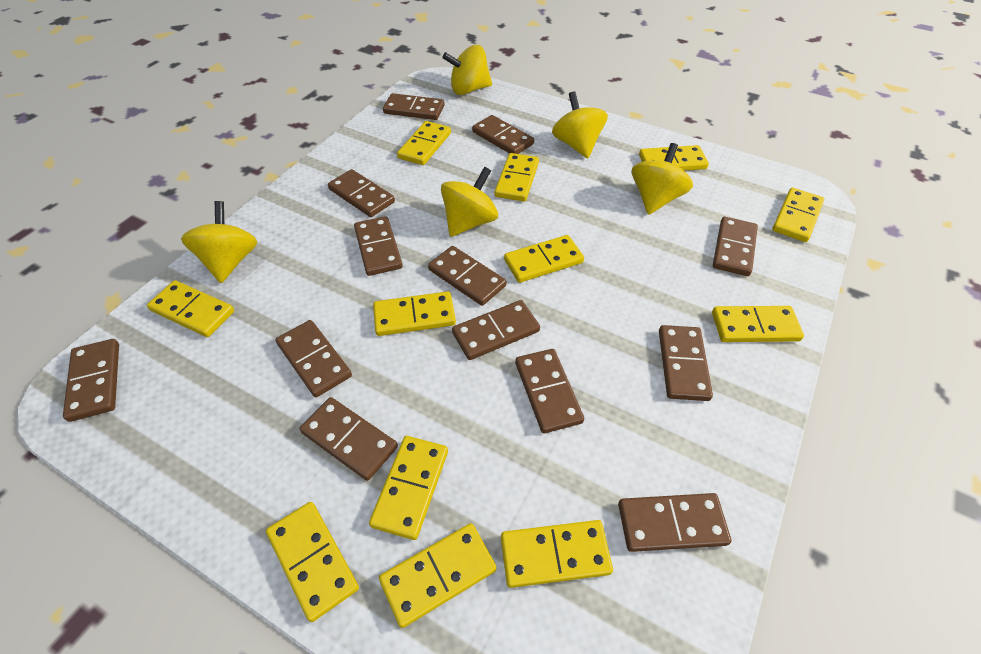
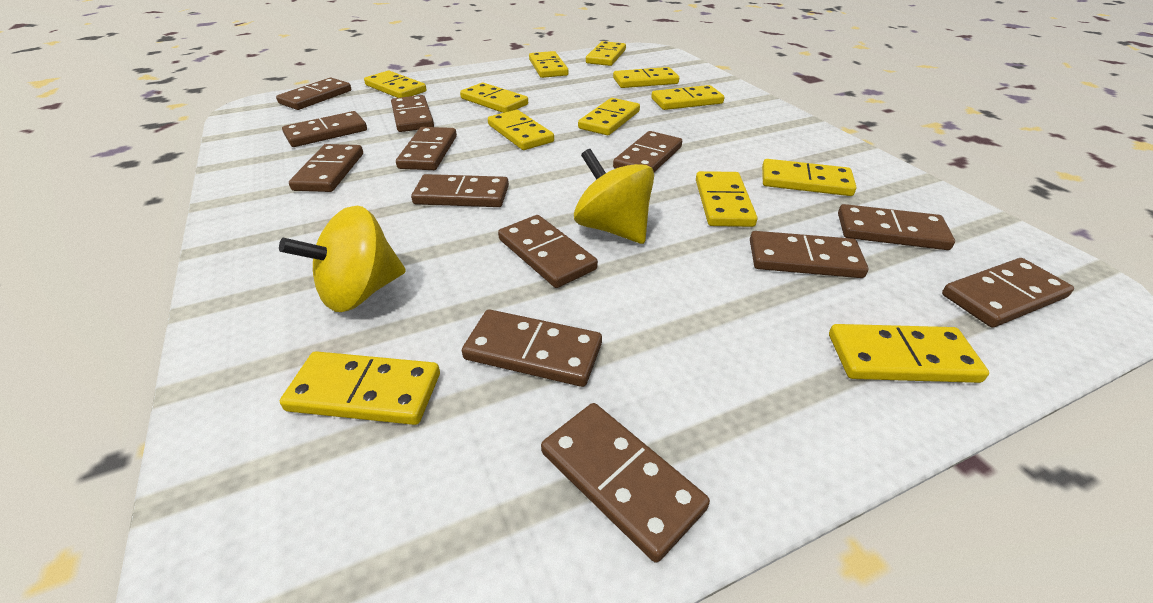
yellow spinning top: 5 -> 2

